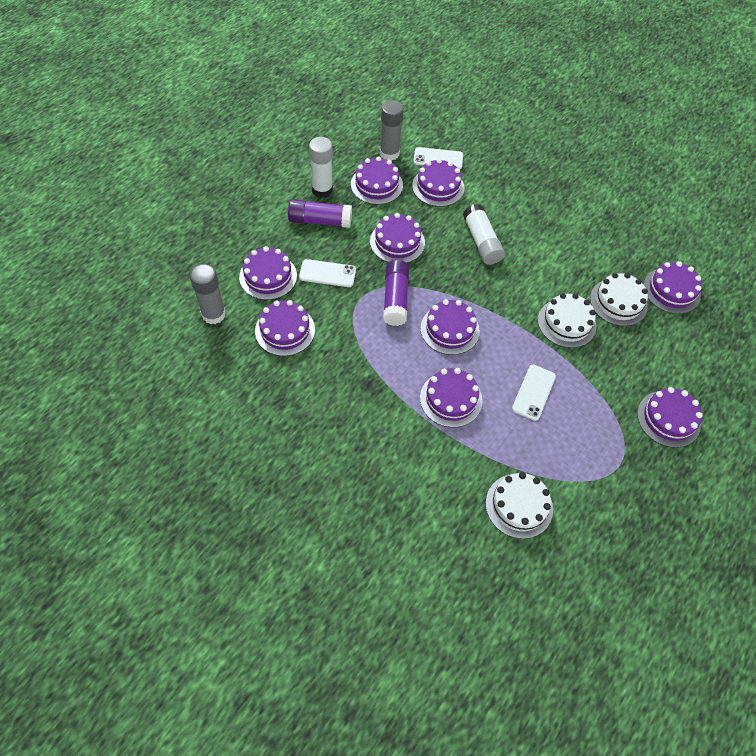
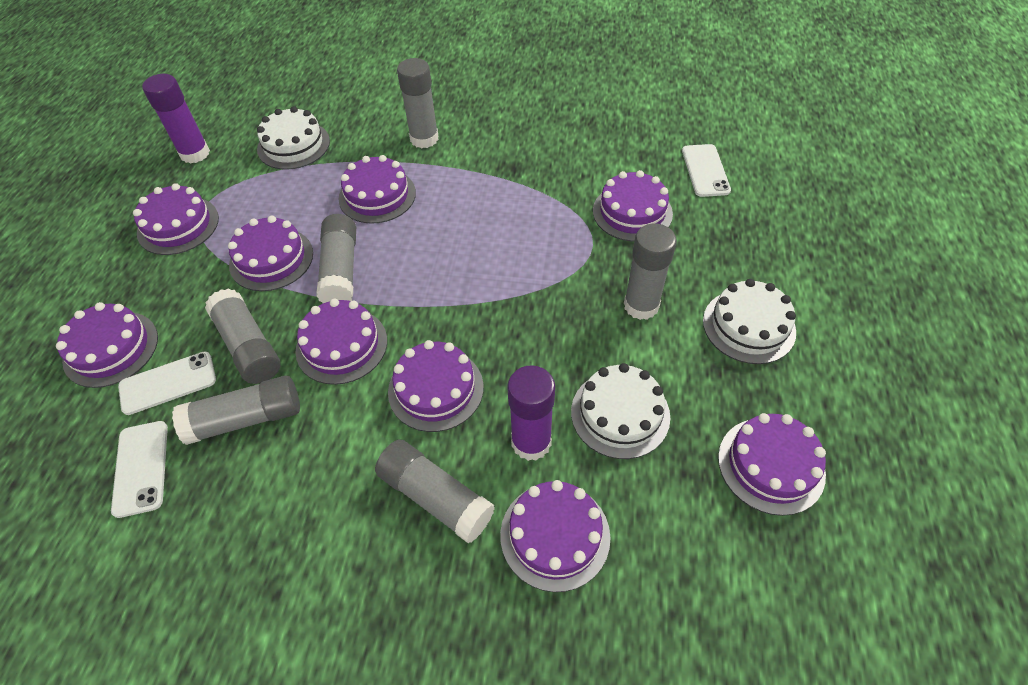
grey glue stick: 2 -> 6
white glue stick: 2 -> 0

